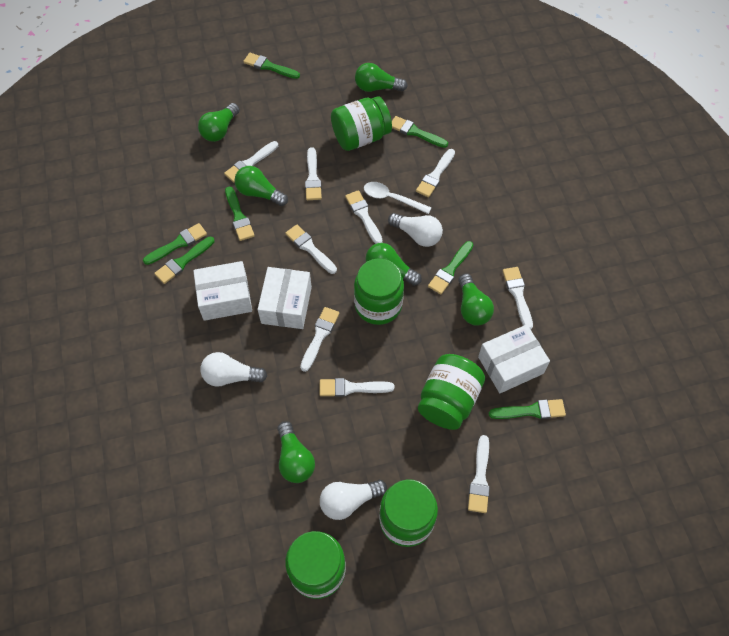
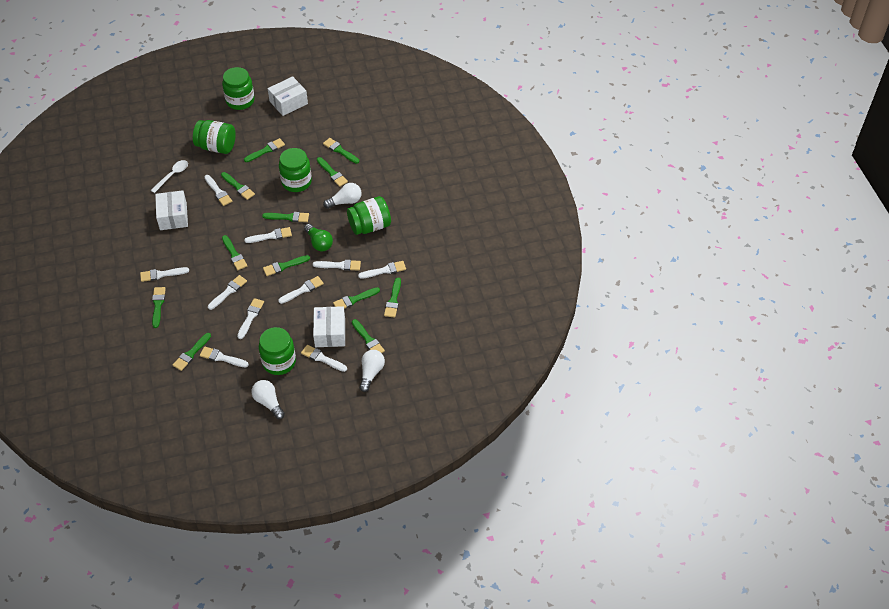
green brush: 7 -> 12
green light bulb: 6 -> 1
white brush: 9 -> 10

